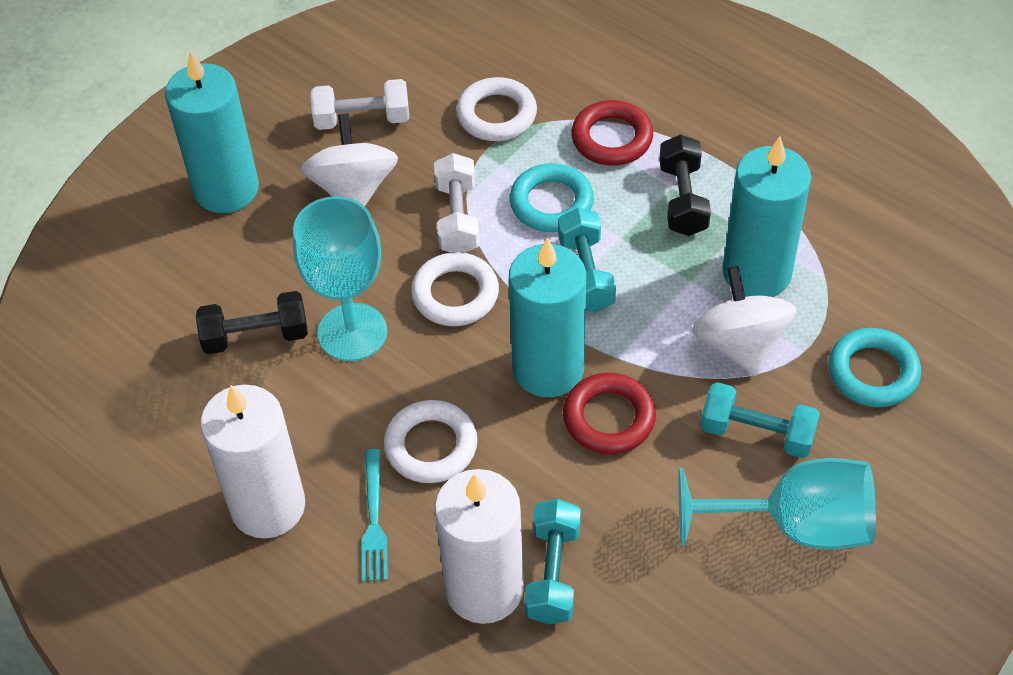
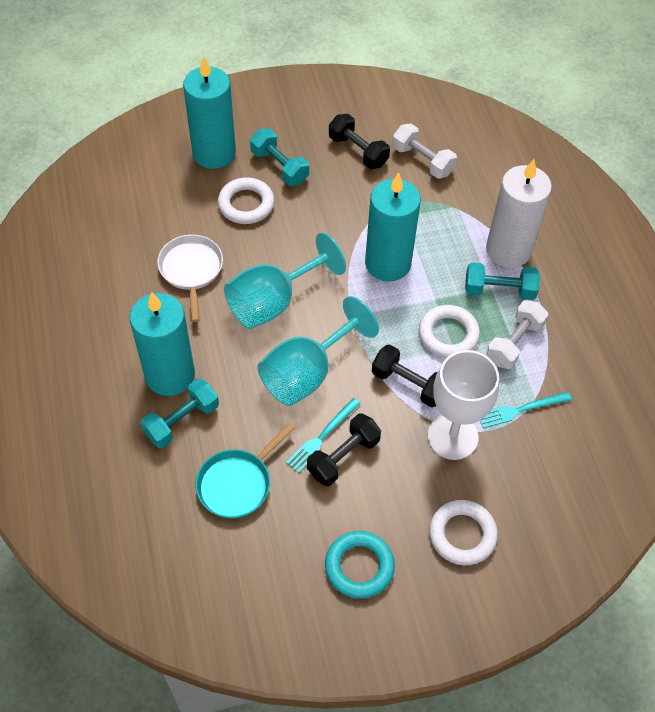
black dumbbell: 2 -> 3
red ring: 2 -> 0
turquoise fork: 1 -> 2
turquoise pan: 0 -> 1
turquoise ring: 2 -> 1
white candle: 2 -> 1
white goblet: 0 -> 1
white pan: 0 -> 1
white spinning top: 2 -> 0

